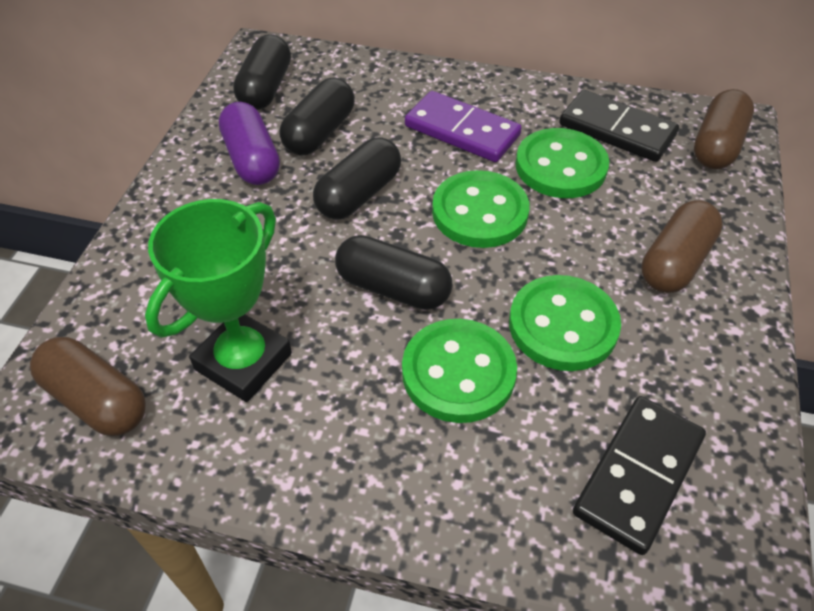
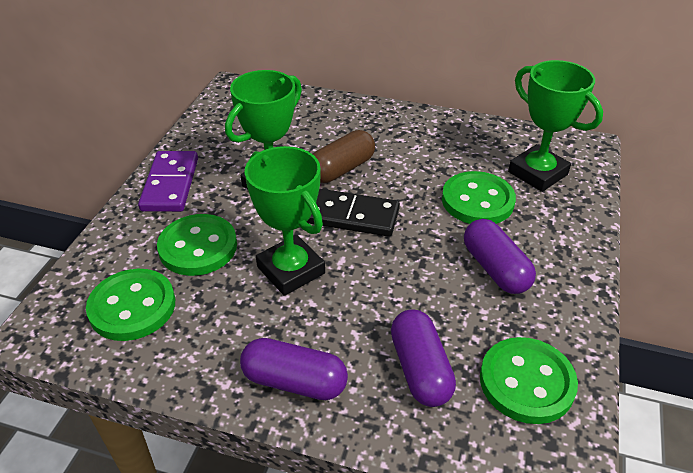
black capsule: 4 -> 0
black domino: 2 -> 1
brown capsule: 3 -> 1
green trophy: 1 -> 3
purple capsule: 1 -> 3

